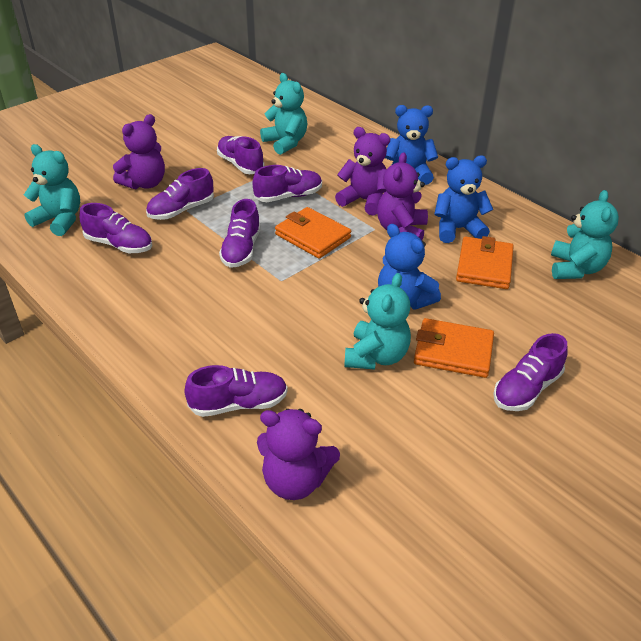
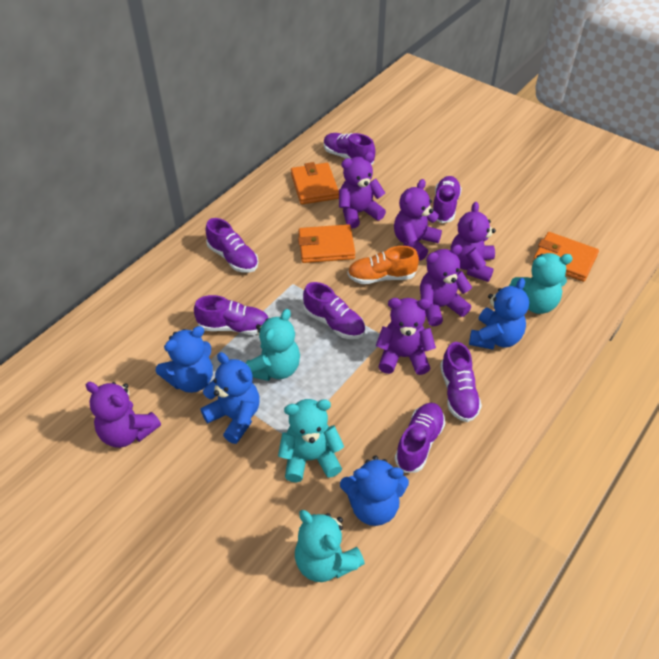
blue teddy bear: 3 -> 4
orange shoe: 0 -> 1
purple teddy bear: 4 -> 6

